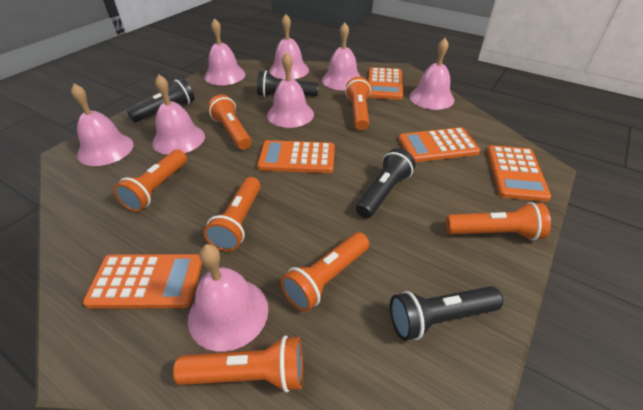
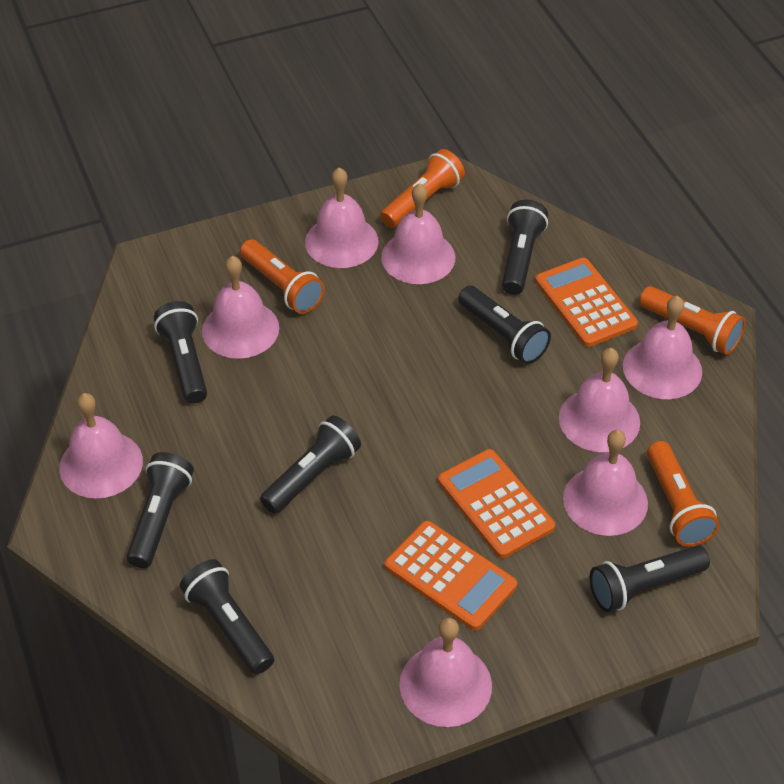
black flashlight: 4 -> 7
orange calculator: 5 -> 3
orange flashlight: 7 -> 4

